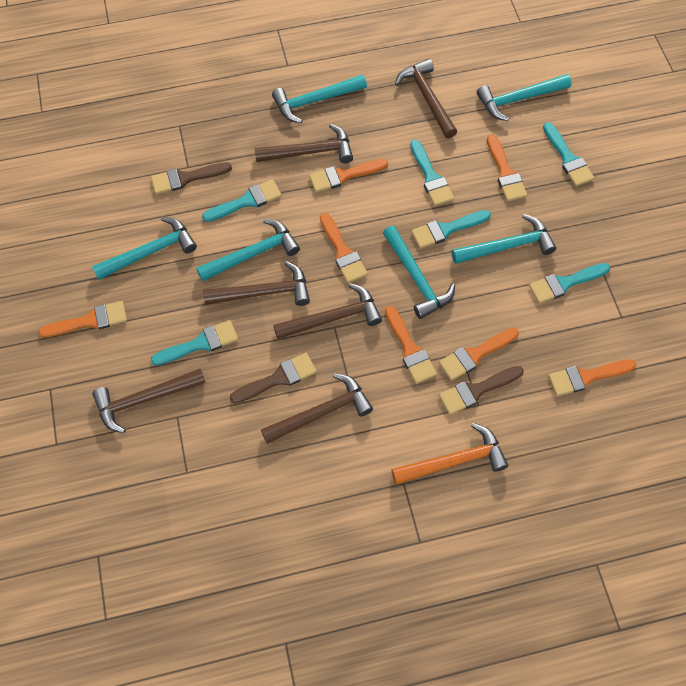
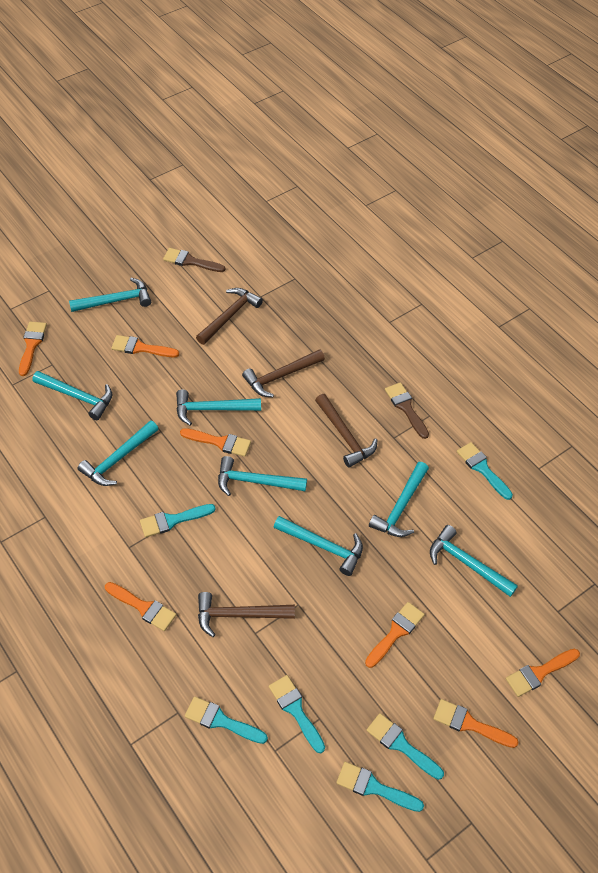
brown brush: 3 -> 2
brown hammer: 6 -> 4
orange hammer: 1 -> 0
turquoise hammer: 6 -> 8

